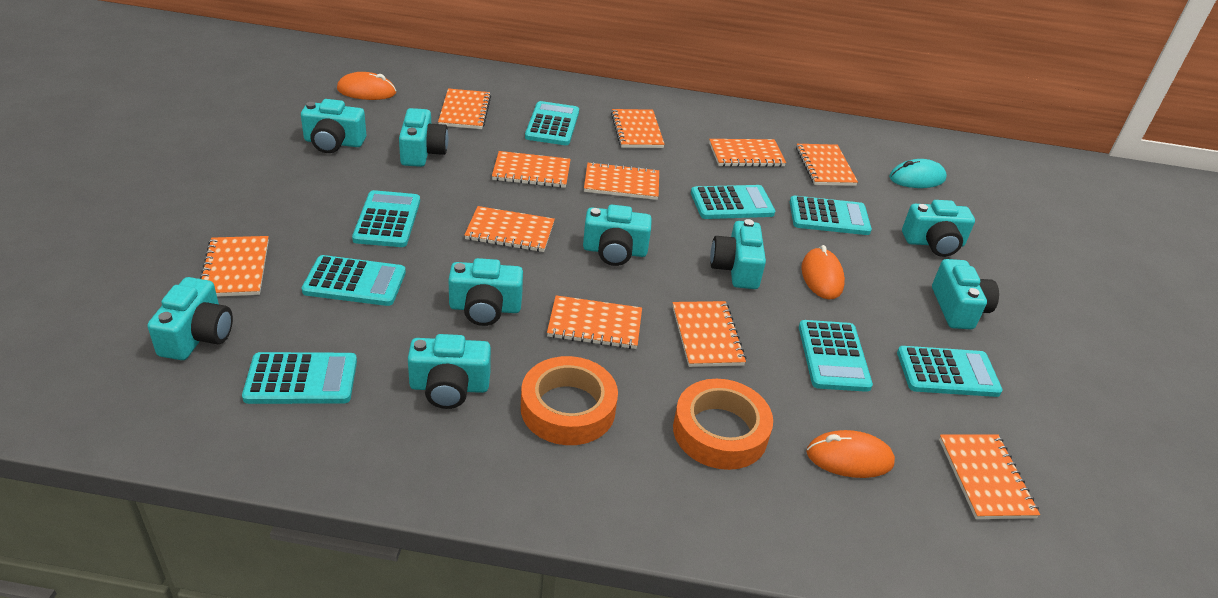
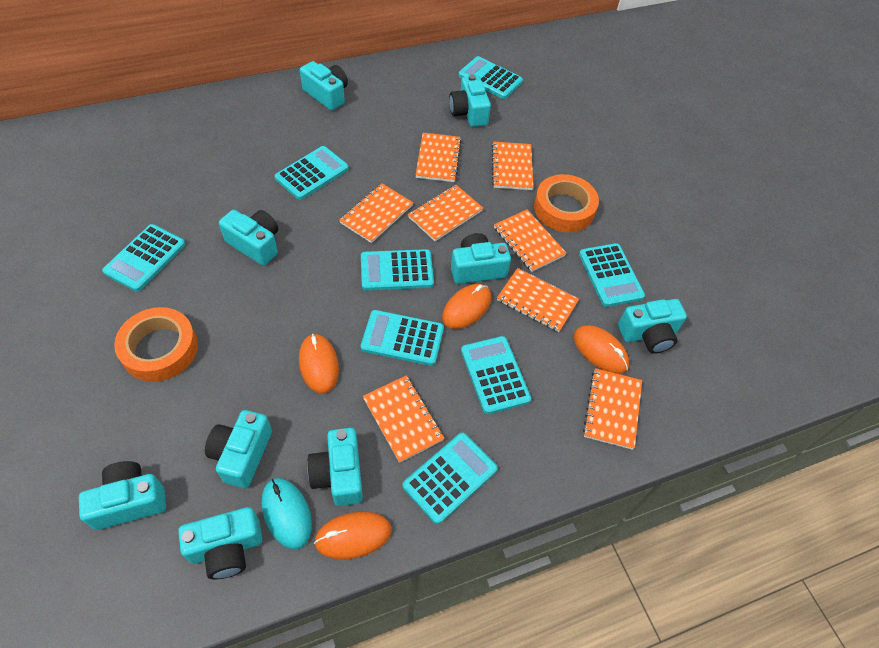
orange mouse: 3 -> 4
orange notebook: 11 -> 8

